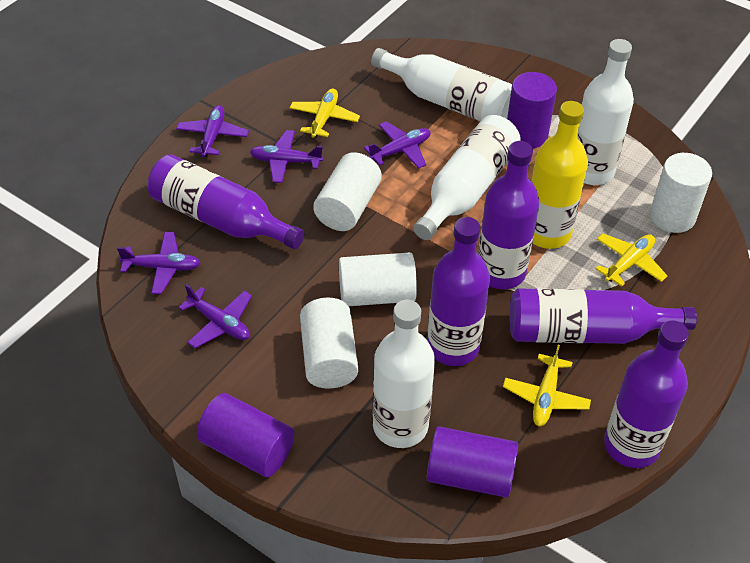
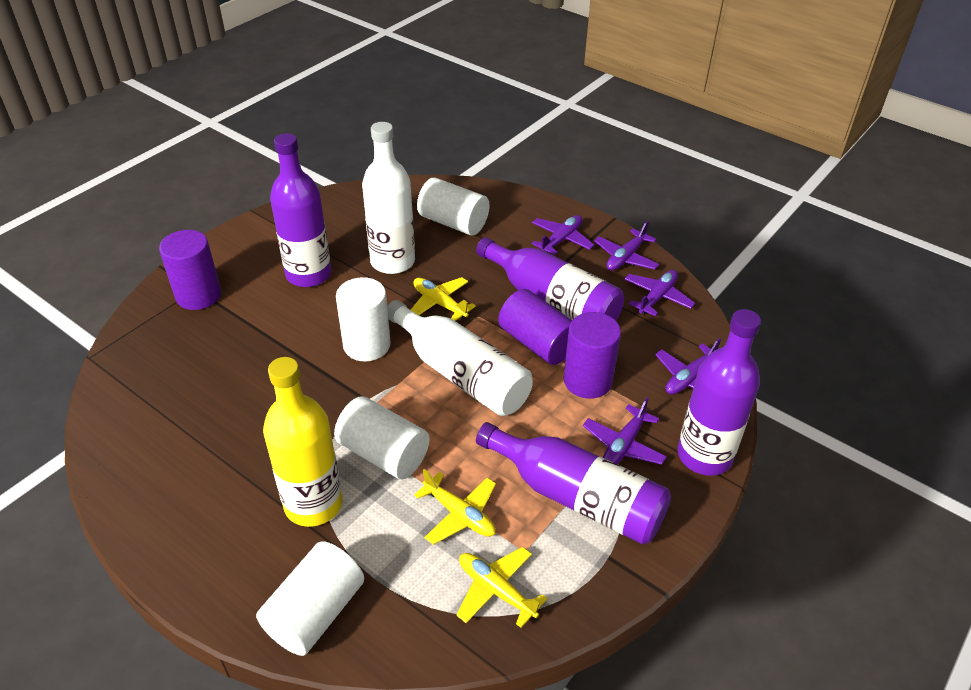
purple bottle: 5 -> 4
white bottle: 4 -> 2

